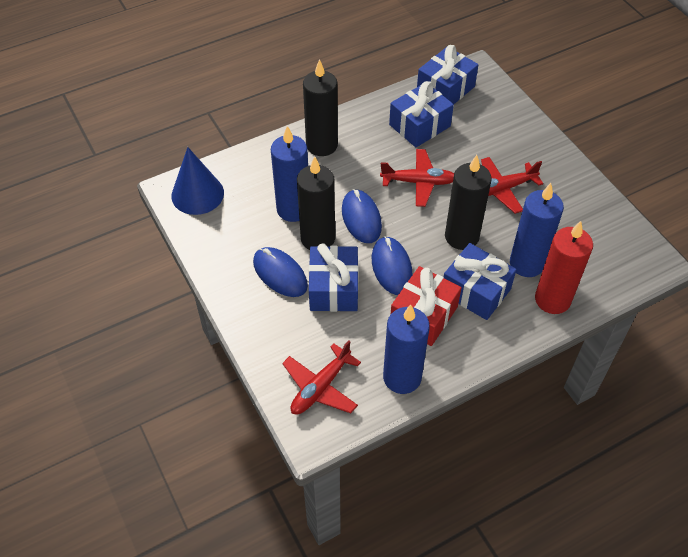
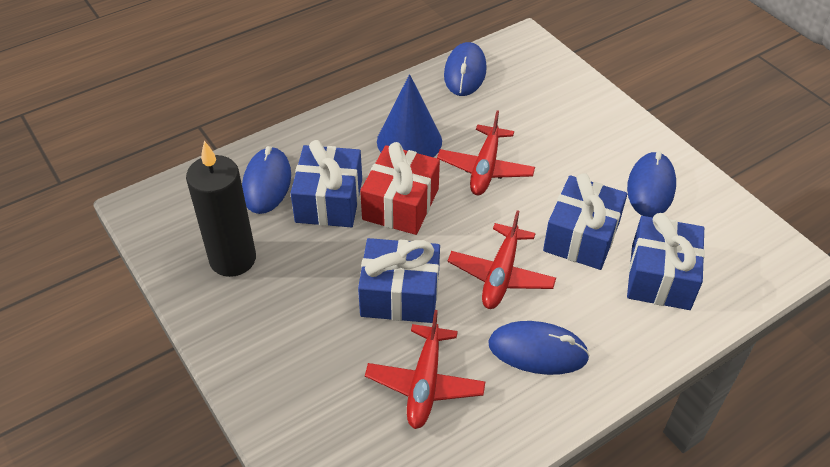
black candle: 3 -> 1
blue candle: 3 -> 0
blue mouse: 3 -> 4
red candle: 1 -> 0

